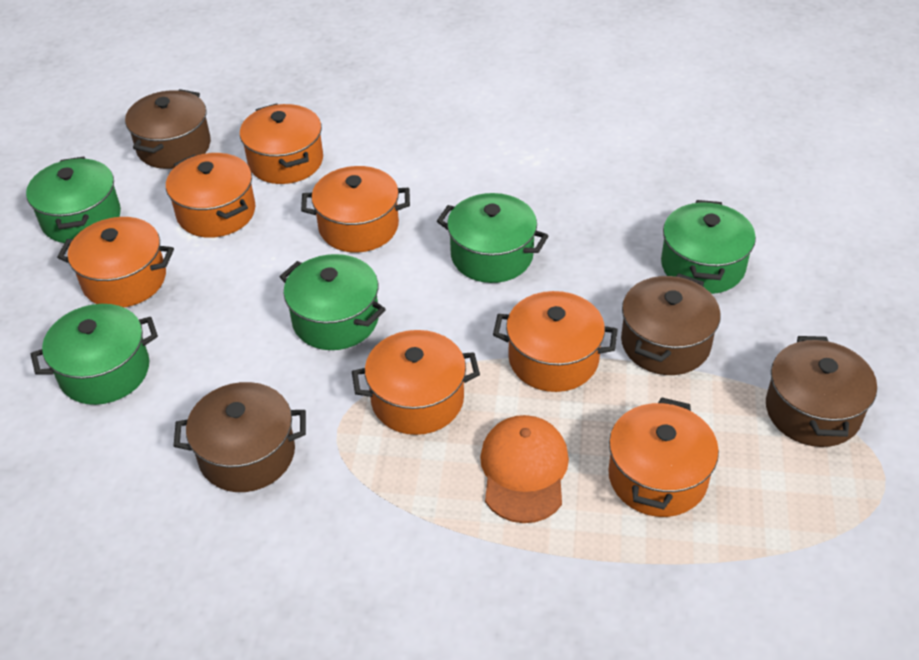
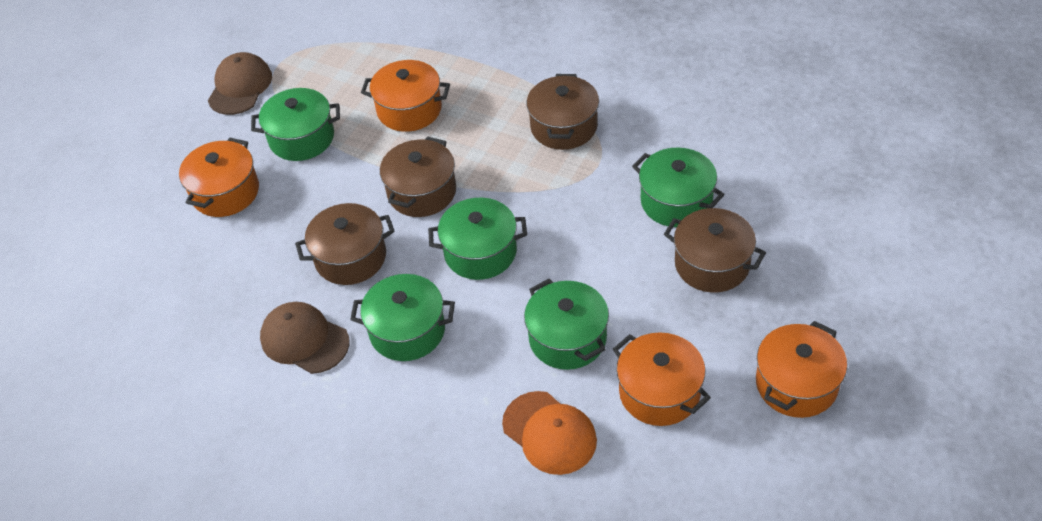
brown cap: 0 -> 2
orange pot: 7 -> 4

